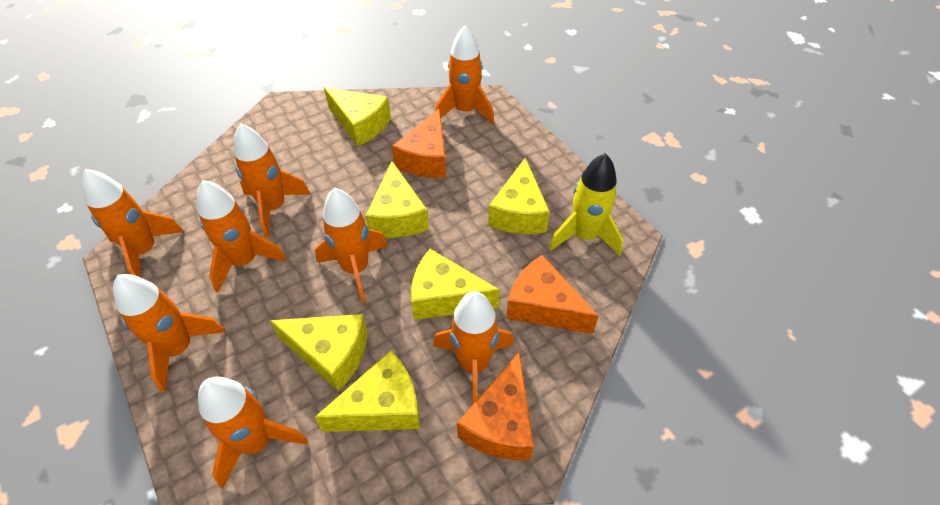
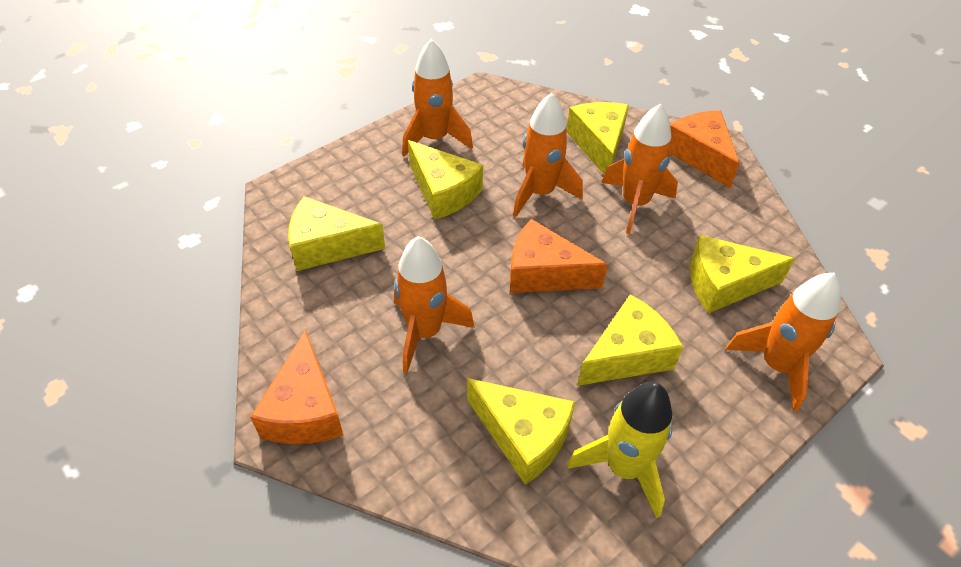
orange rocket: 8 -> 5

